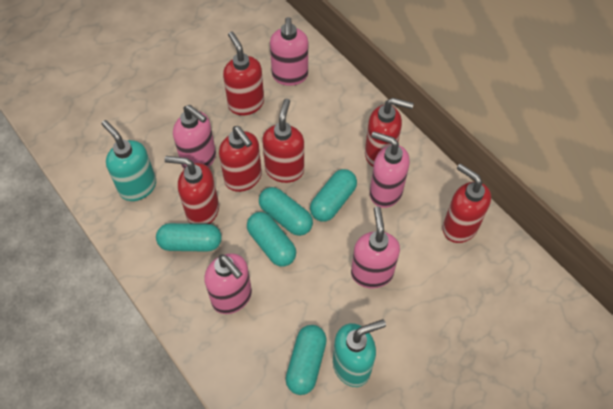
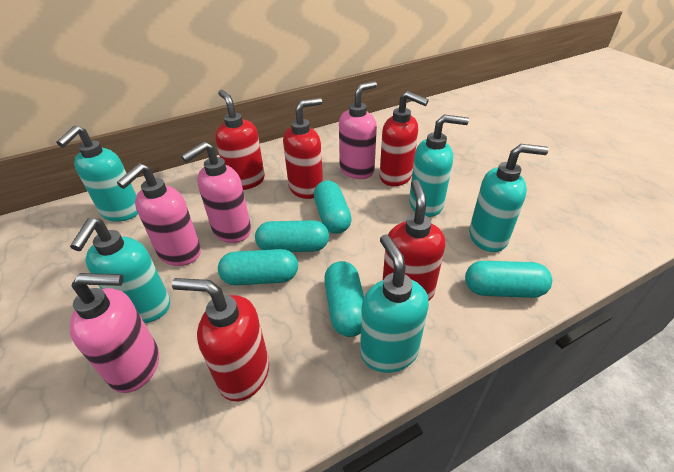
pink soap dispenser: 5 -> 4
red soap dispenser: 6 -> 5
turquoise soap dispenser: 2 -> 5

